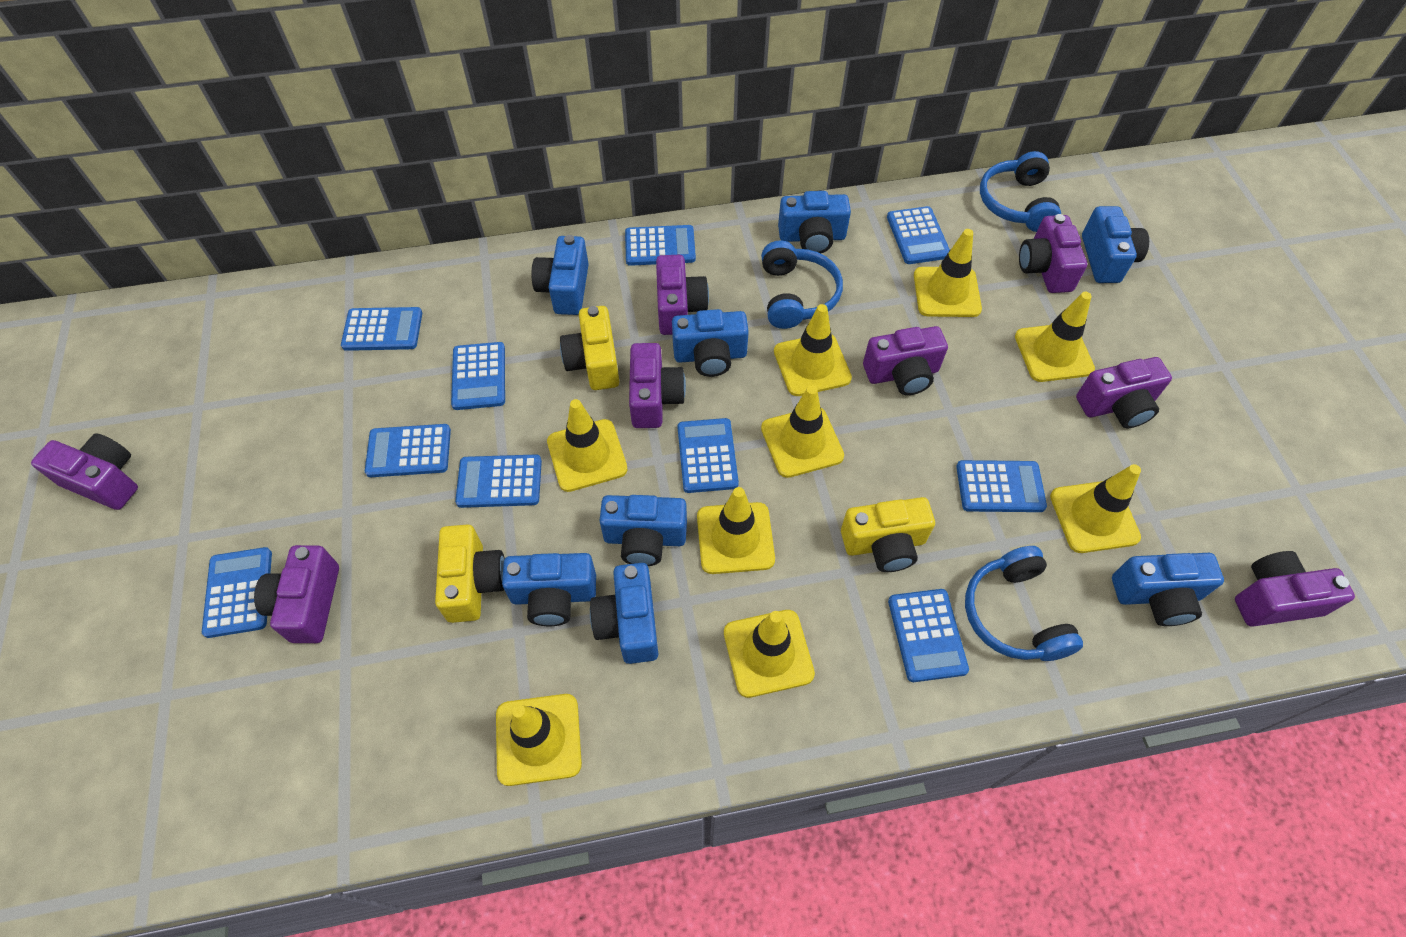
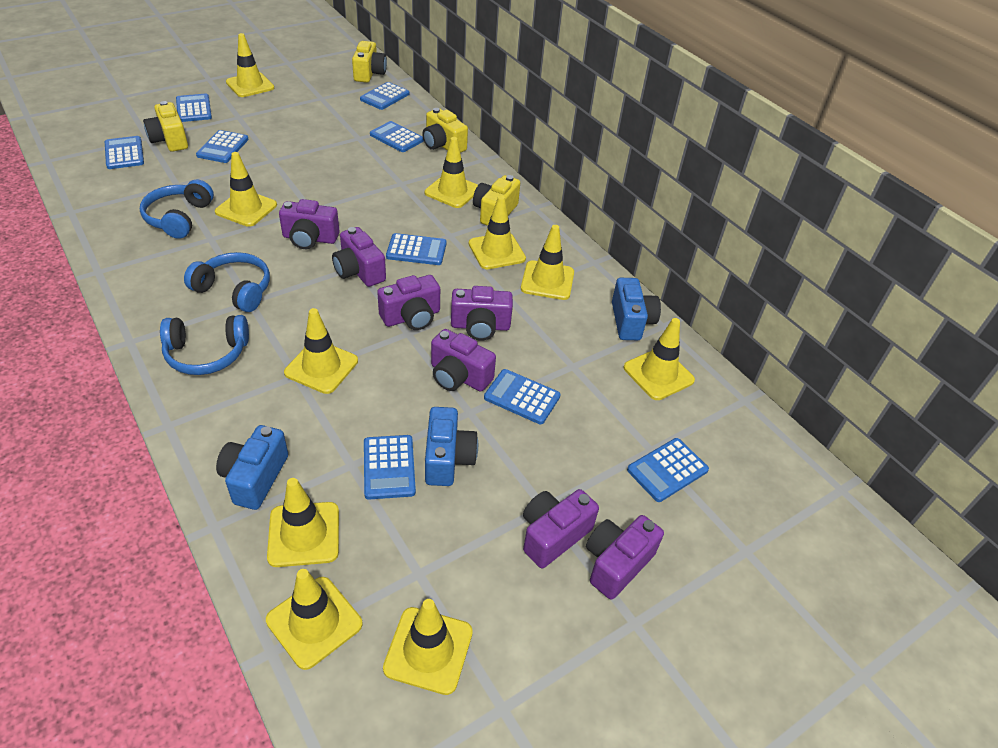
blue calculator: 10 -> 9
blue camera: 8 -> 3
purple camera: 8 -> 7
yellow camera: 3 -> 4
yellow traffic cone: 9 -> 10

